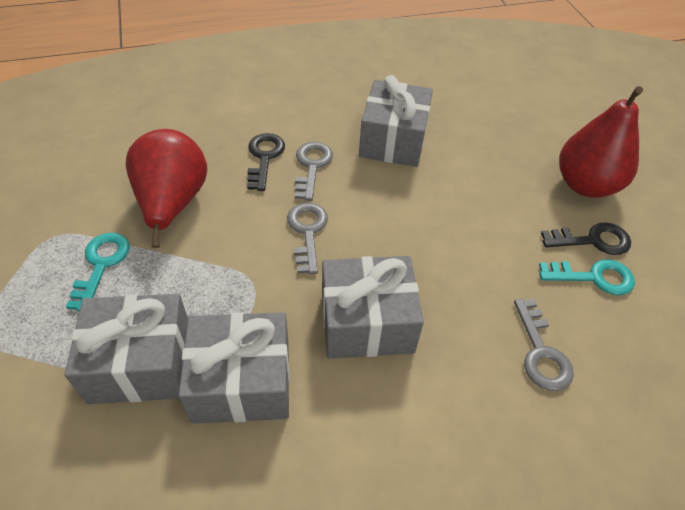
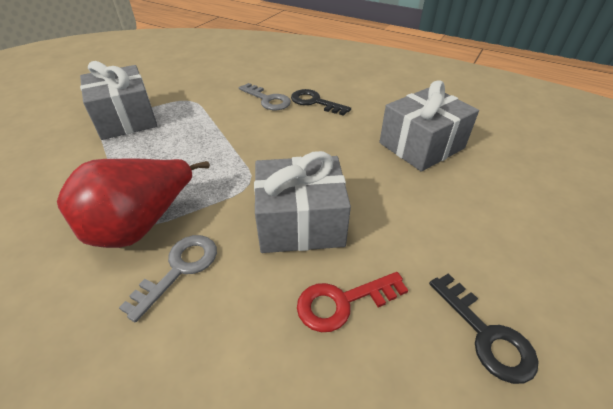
grey gift: 4 -> 3
grey key: 3 -> 2
red key: 0 -> 1
red pear: 2 -> 1
turquoise key: 2 -> 0

